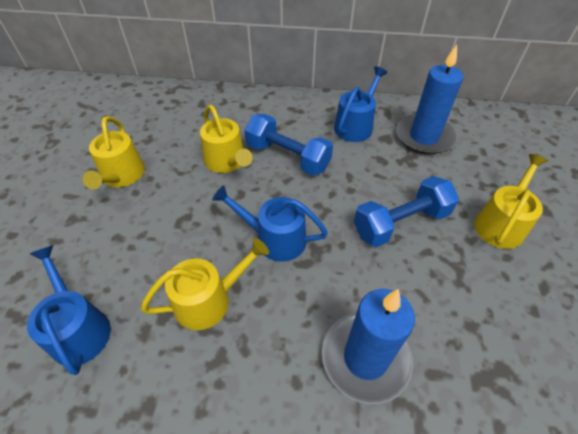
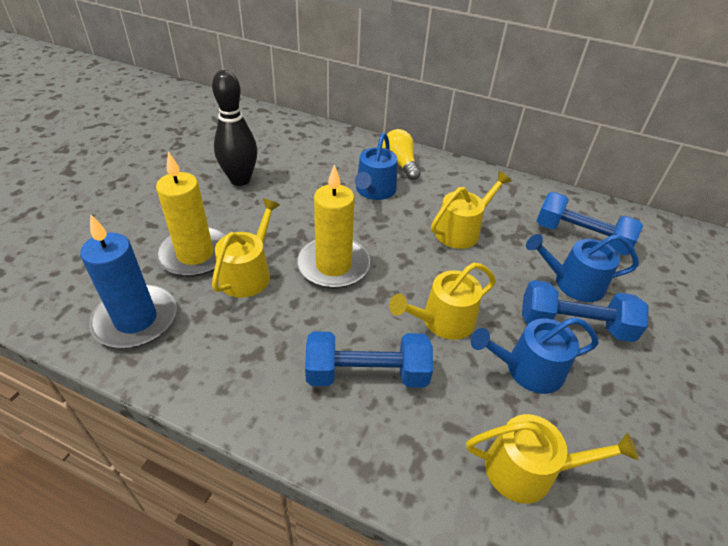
black bowling pin: 0 -> 1
blue candle: 2 -> 1
blue dumbbell: 2 -> 3
yellow candle: 0 -> 2
yellow light bulb: 0 -> 1

